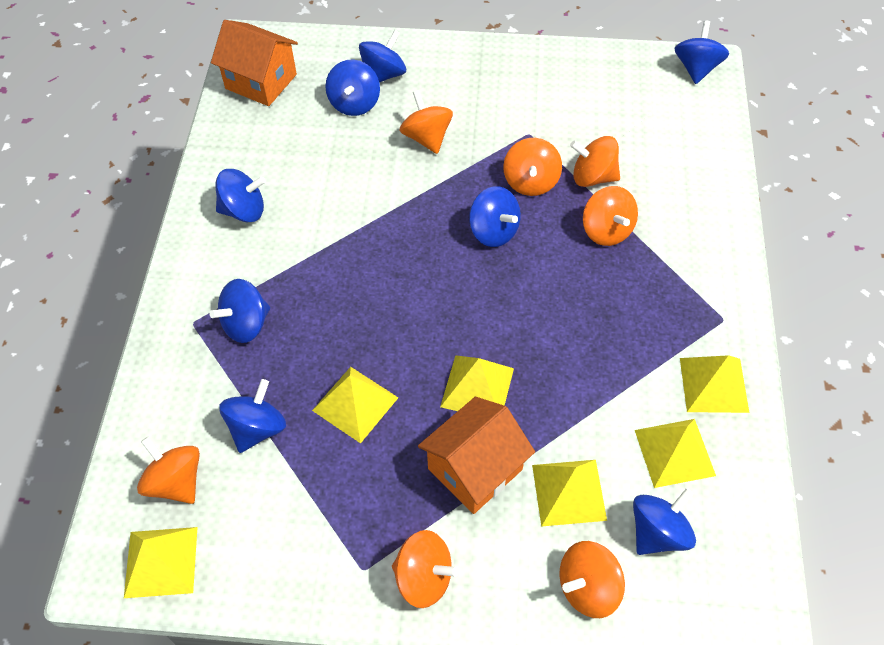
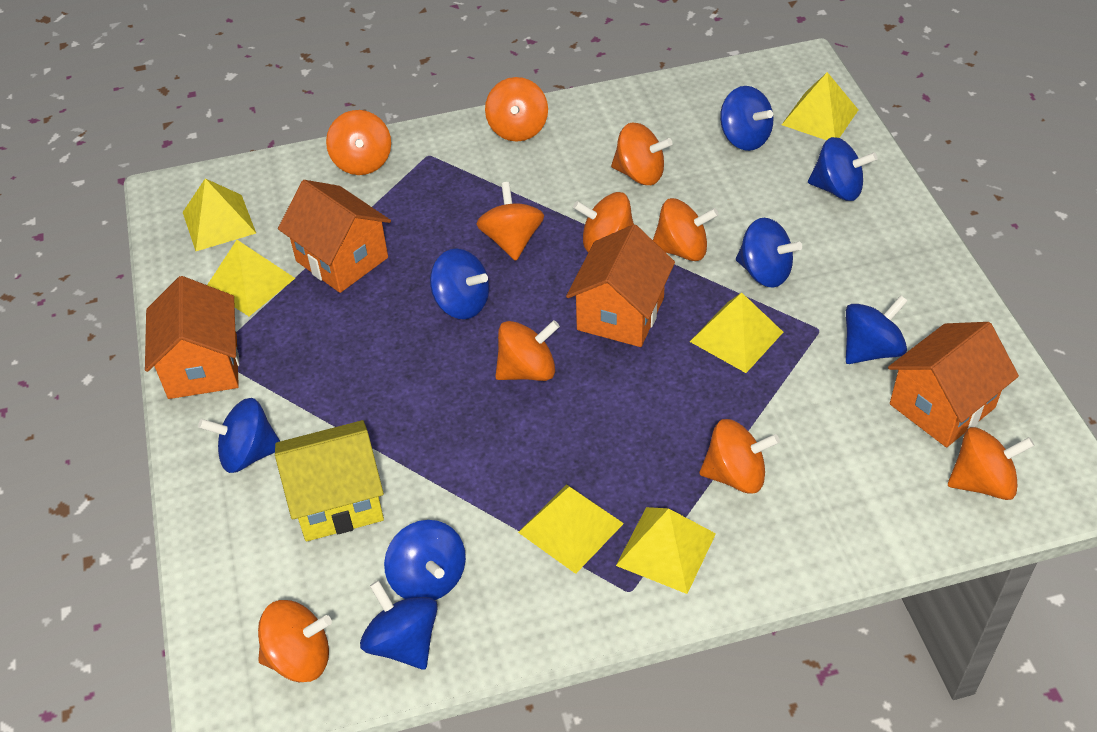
orange house: 2 -> 4
orange spinning top: 7 -> 10
yellow house: 0 -> 1

